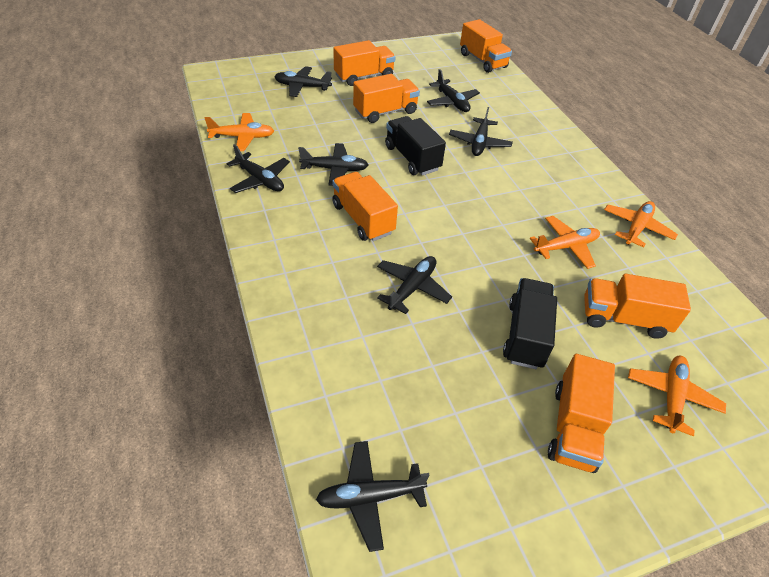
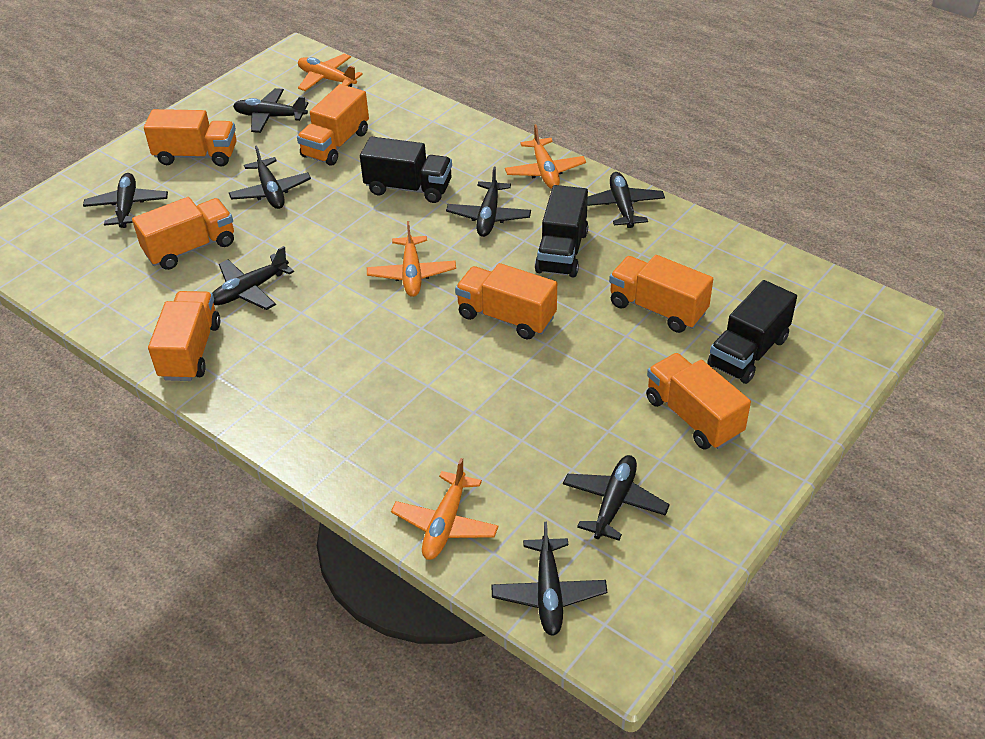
black plane: 7 -> 8
black truck: 2 -> 3
orange truck: 6 -> 7

